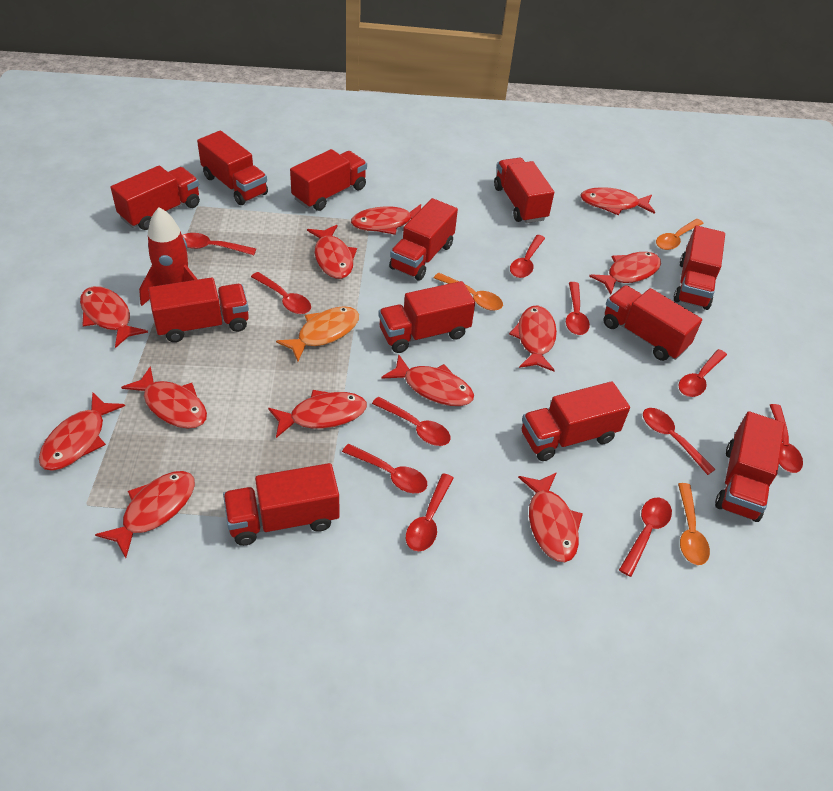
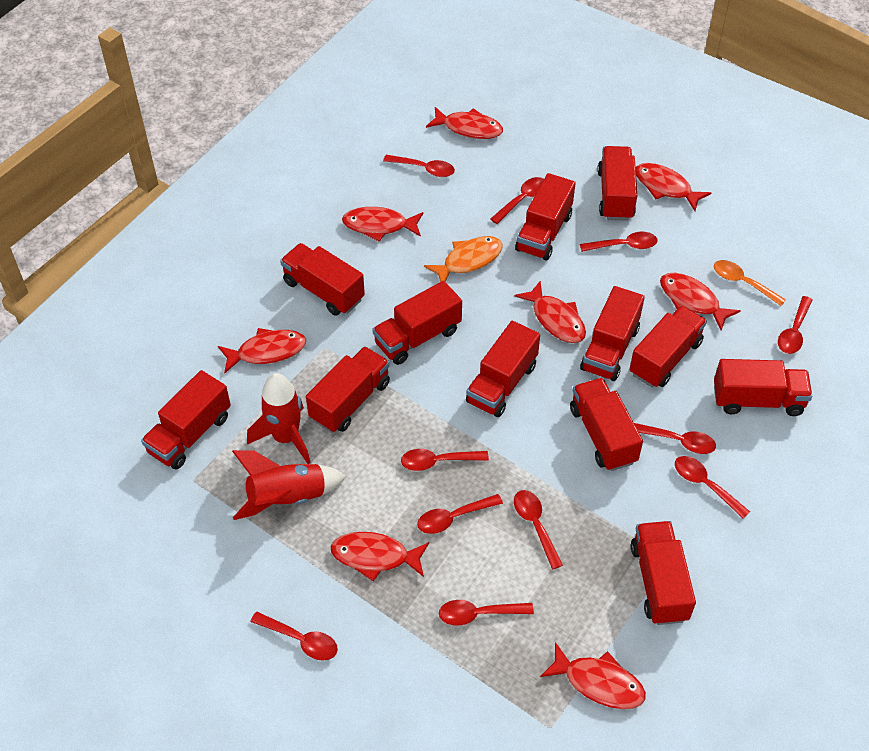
orange spoon: 3 -> 1
red fish: 12 -> 8
red rocket: 1 -> 2

